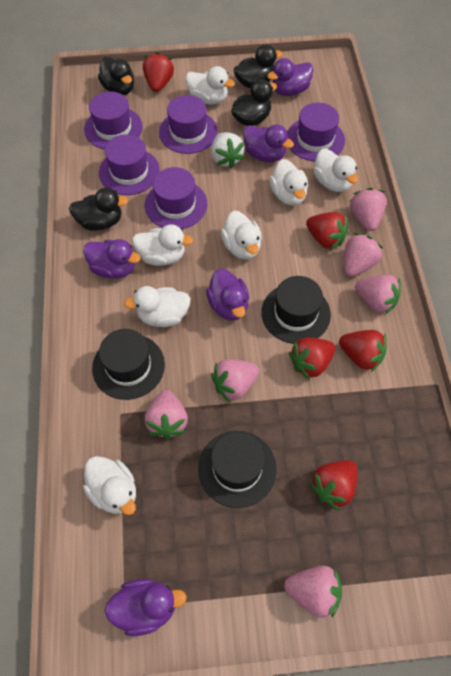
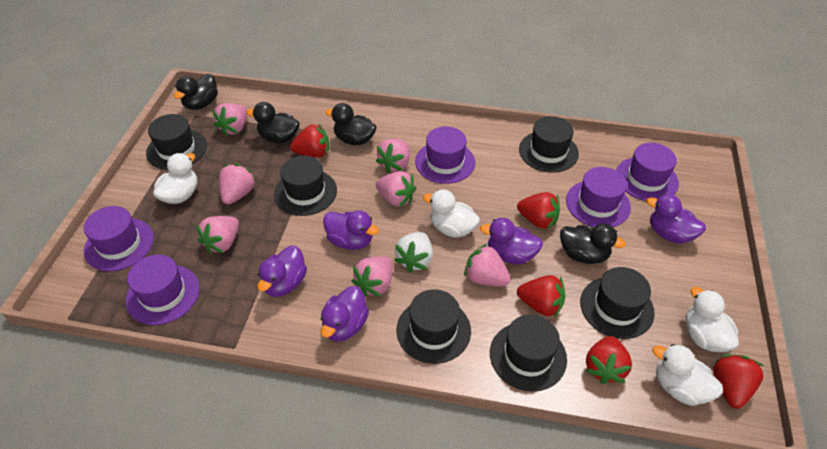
black hat: 3 -> 6
pink strawberry: 6 -> 7
white duck: 7 -> 4

